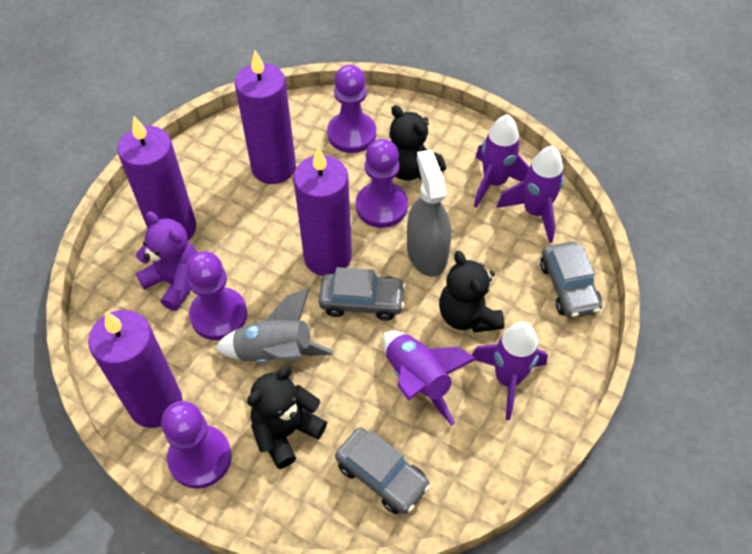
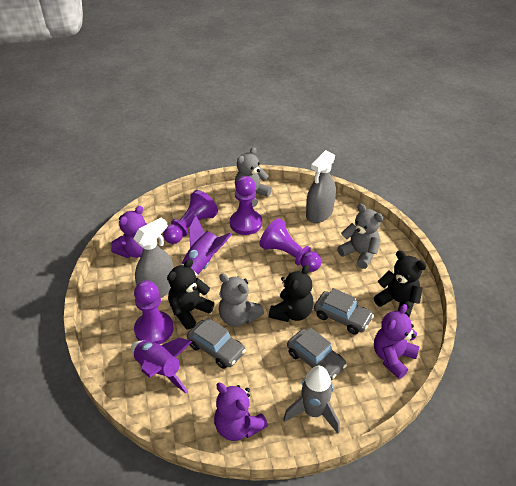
grey spray bottle: 1 -> 2
grey teddy bear: 0 -> 3
purple candle: 4 -> 0
purple rocket: 4 -> 2
purple teddy bear: 1 -> 3

